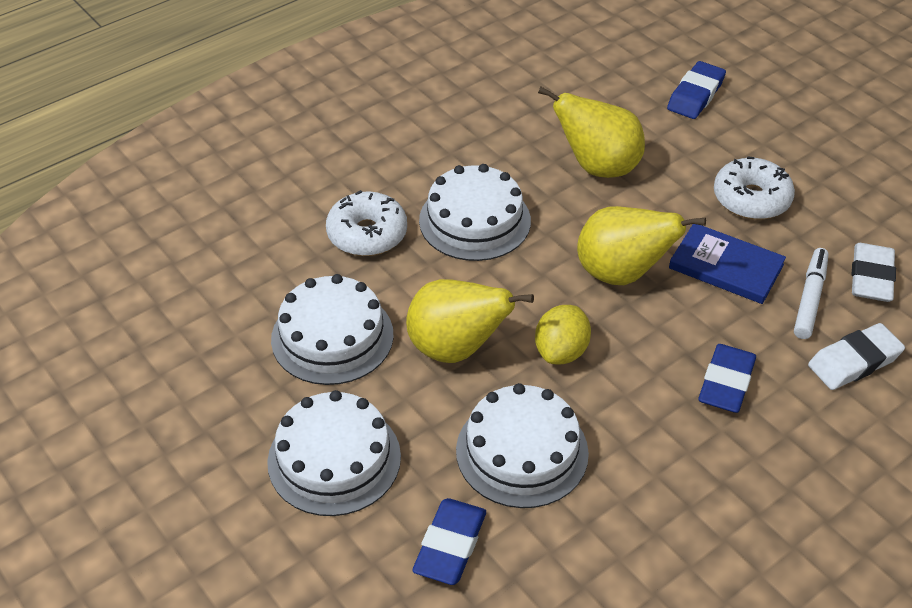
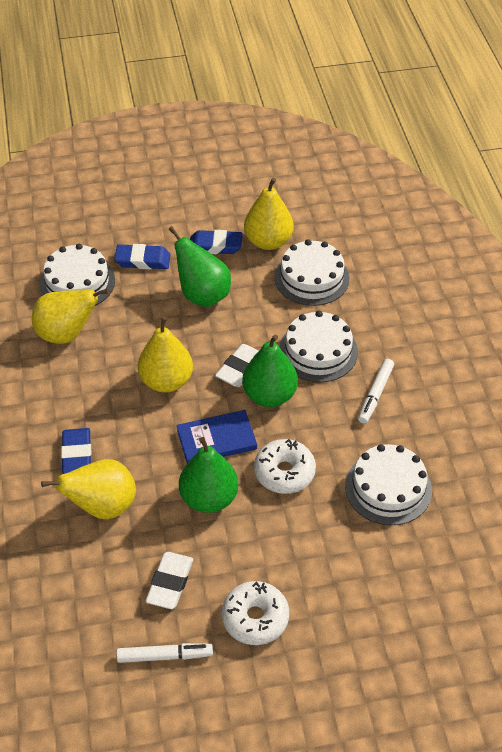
green pear: 0 -> 3
white marker: 1 -> 2
yellow lemon: 1 -> 0
yellow pear: 3 -> 4

